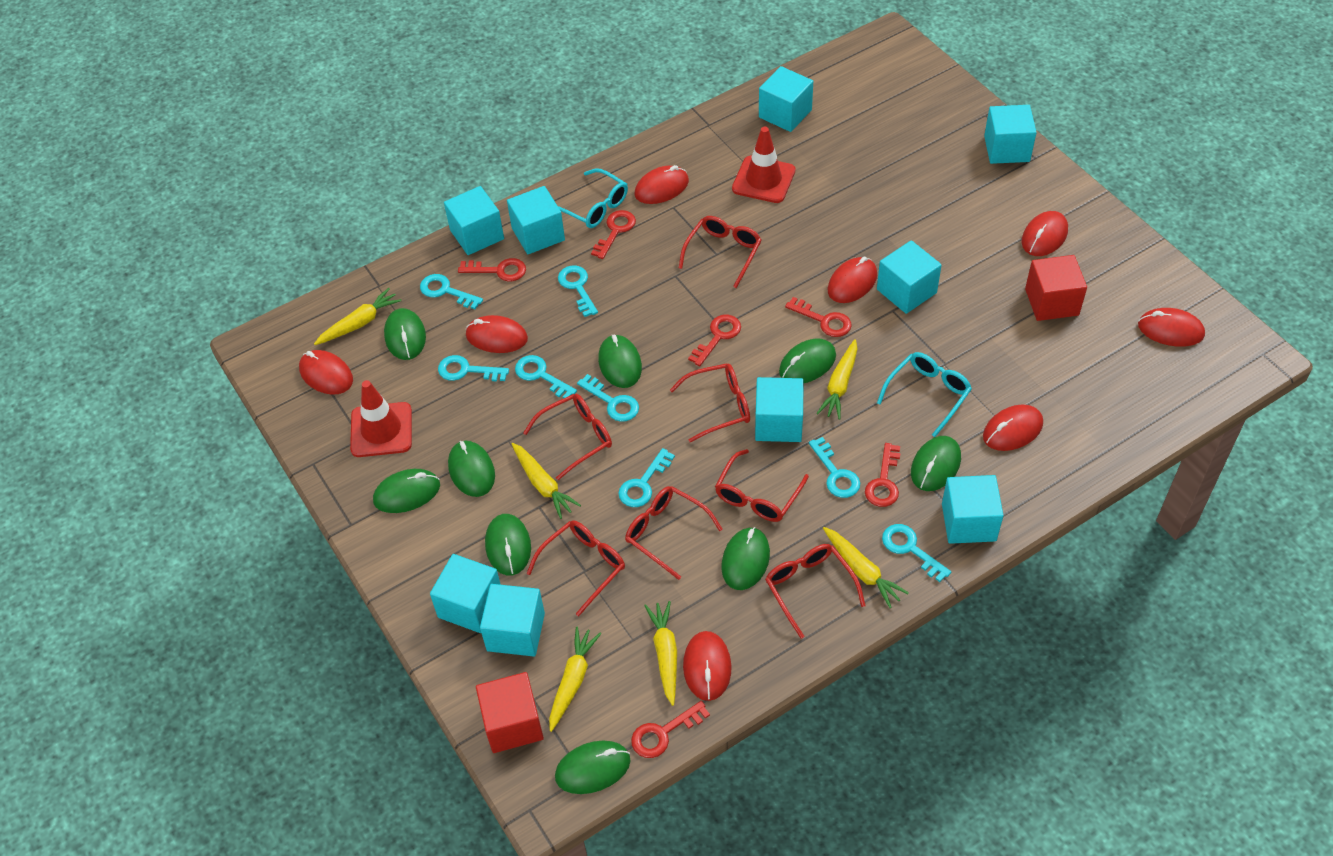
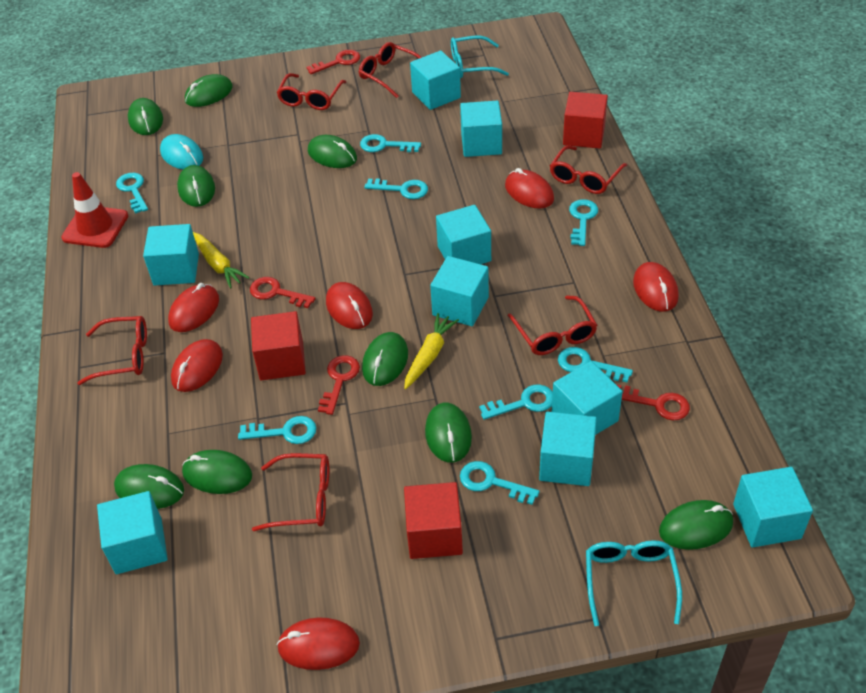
red cube: 2 -> 3
red glasses: 7 -> 6
red key: 6 -> 4
red mouse: 8 -> 6
red traffic cone: 2 -> 1
turquoise mouse: 0 -> 1
yellow carrot: 6 -> 2

